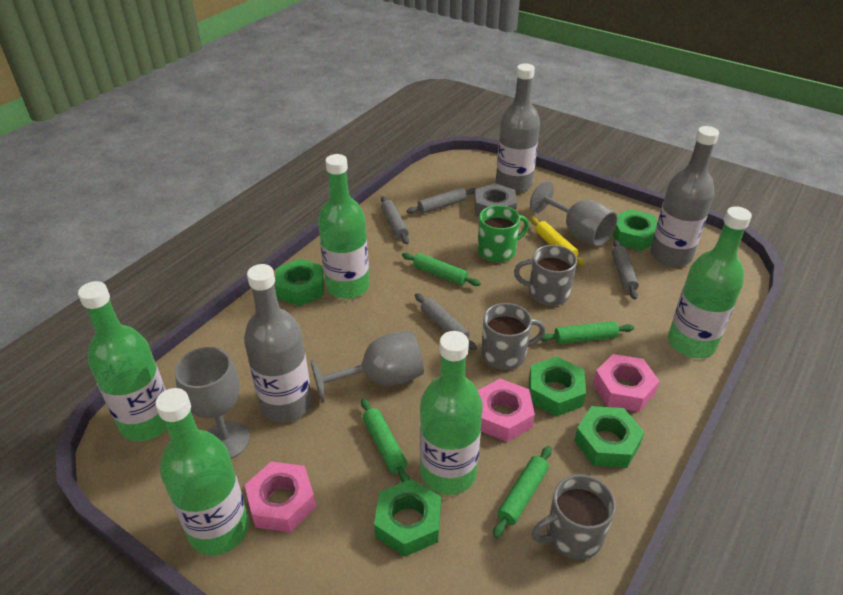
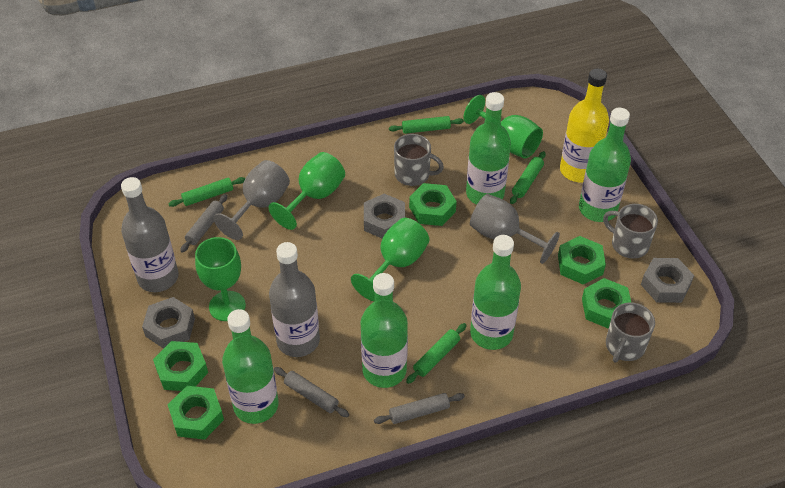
green goblet: 0 -> 4
green mug: 1 -> 0
grey bottle: 3 -> 2
grey goblet: 3 -> 2
grey nut: 1 -> 3
grey rolling pin: 4 -> 3
pink nut: 3 -> 0
yellow bottle: 0 -> 1
yellow rolling pin: 1 -> 0

